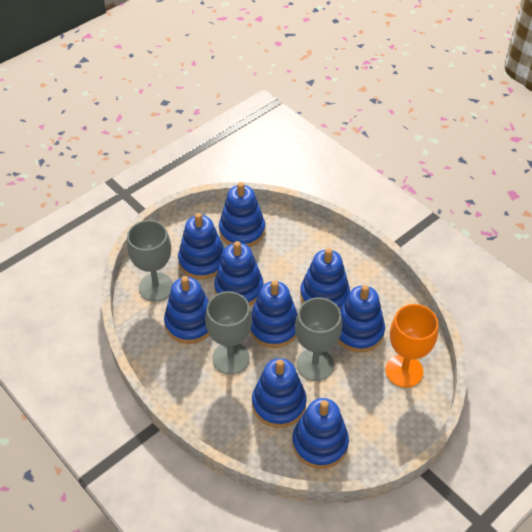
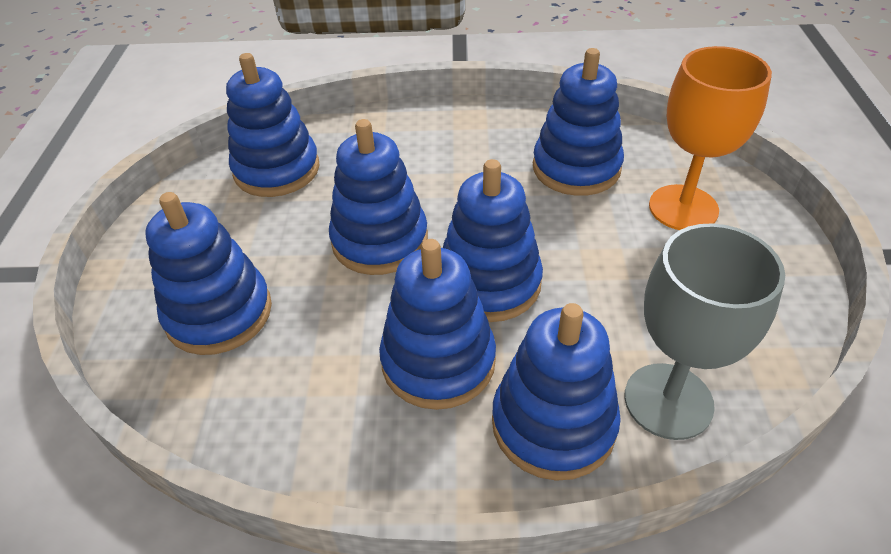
blue stacking toy: 9 -> 7
grey goblet: 3 -> 1

